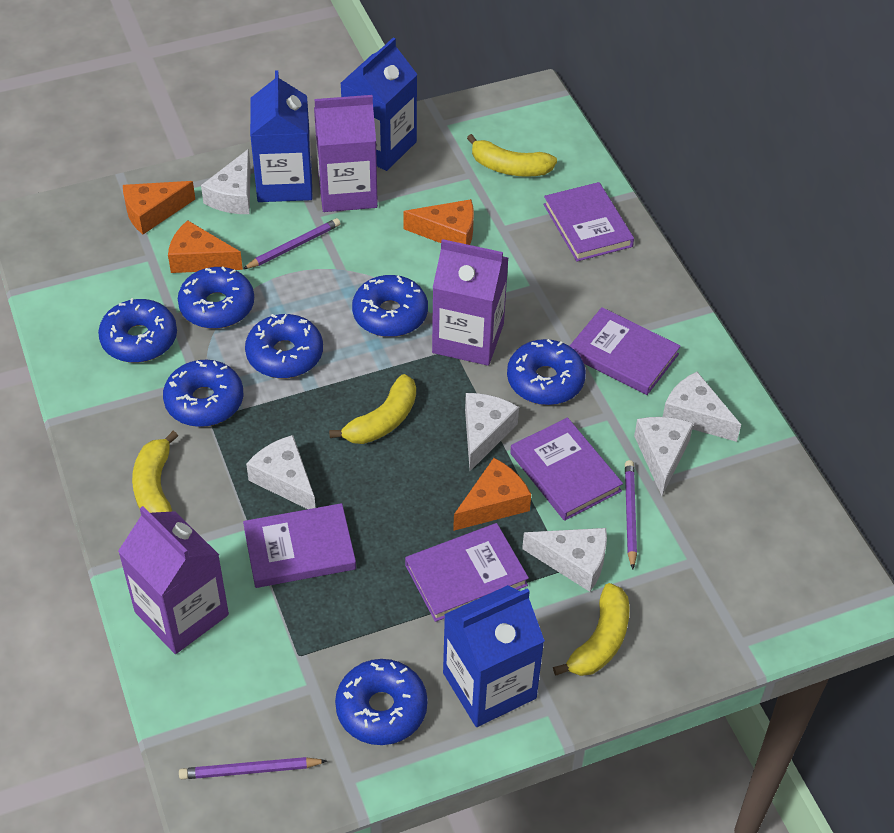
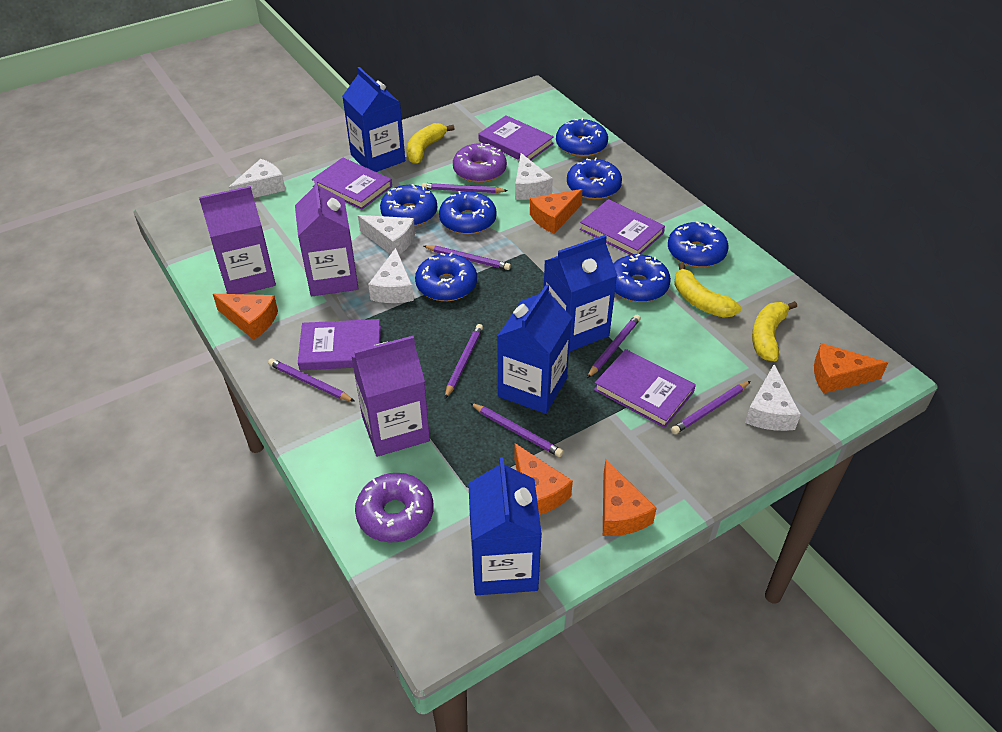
blue carton: 3 -> 4
orange cheese: 4 -> 5
purple donut: 0 -> 2
purple pencil: 3 -> 7
white cheese: 6 -> 5
yellow banana: 4 -> 3

